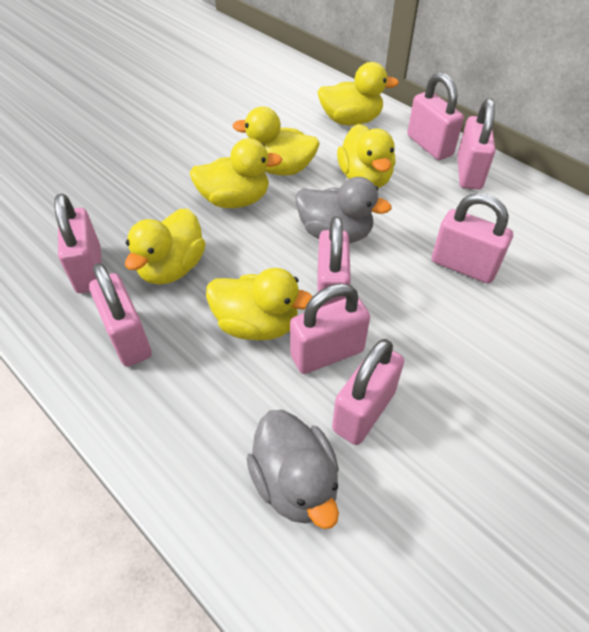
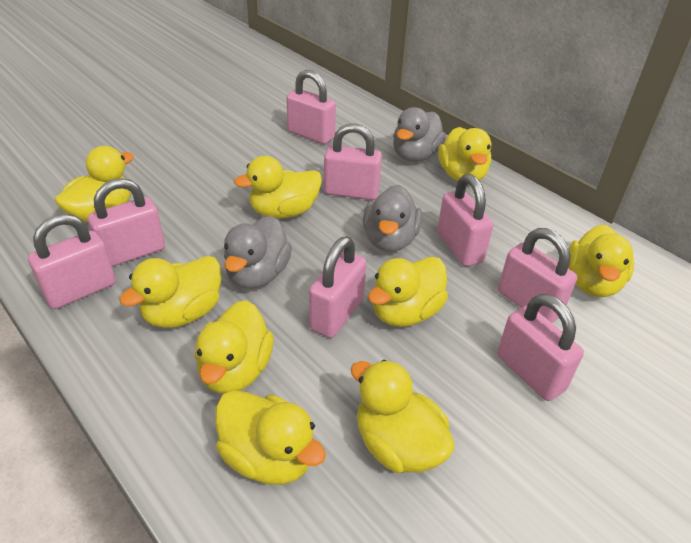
grey duck: 2 -> 3
yellow duck: 6 -> 9

